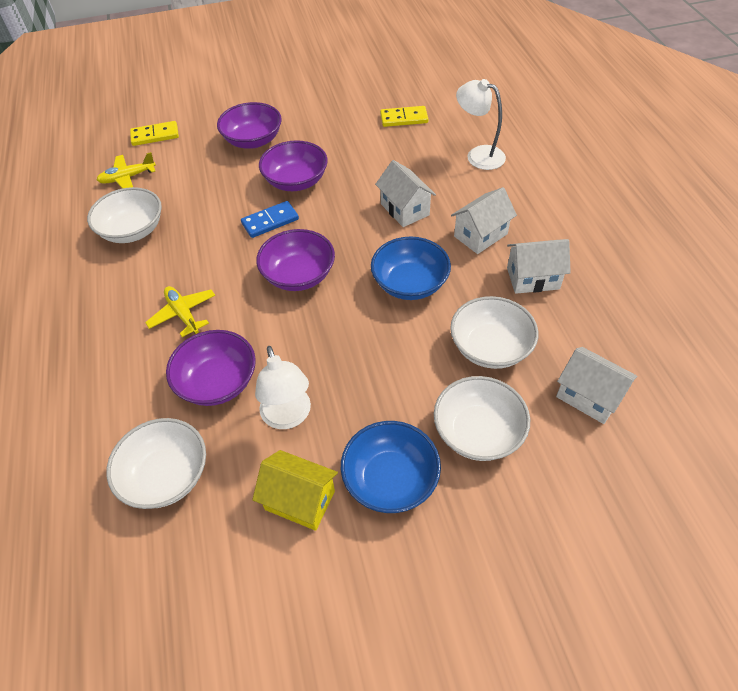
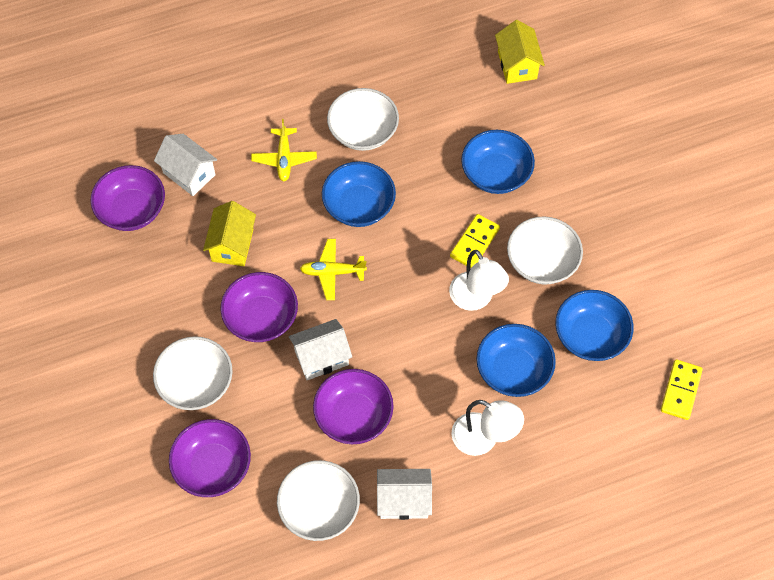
blue bowl: 2 -> 4
blue domino: 1 -> 0
white house: 4 -> 3
yellow house: 1 -> 2

